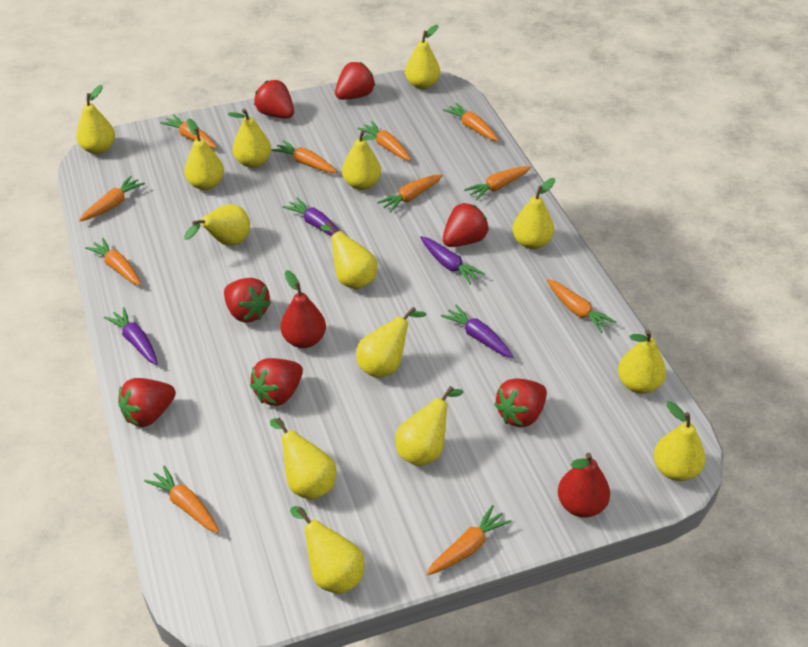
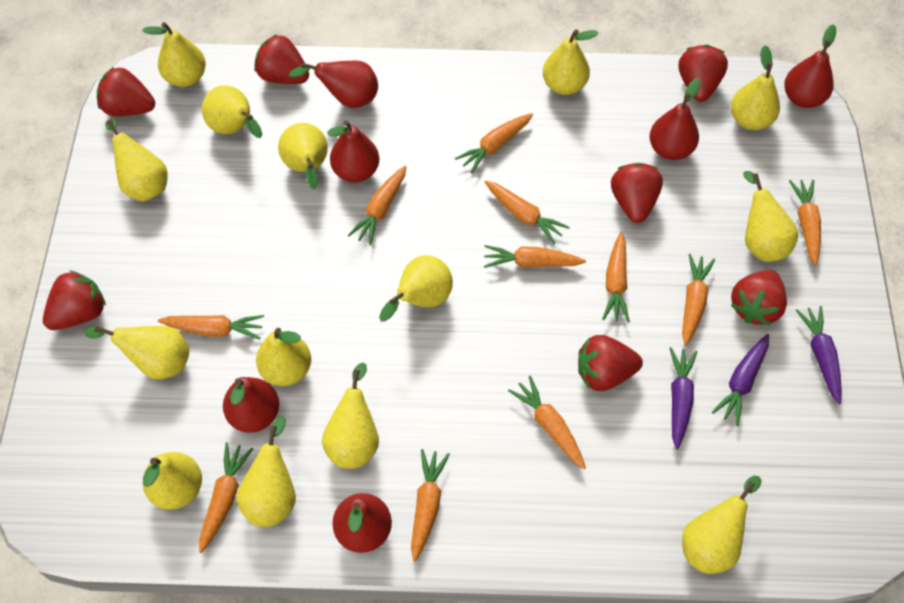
purple carrot: 4 -> 3
red pear: 2 -> 6

